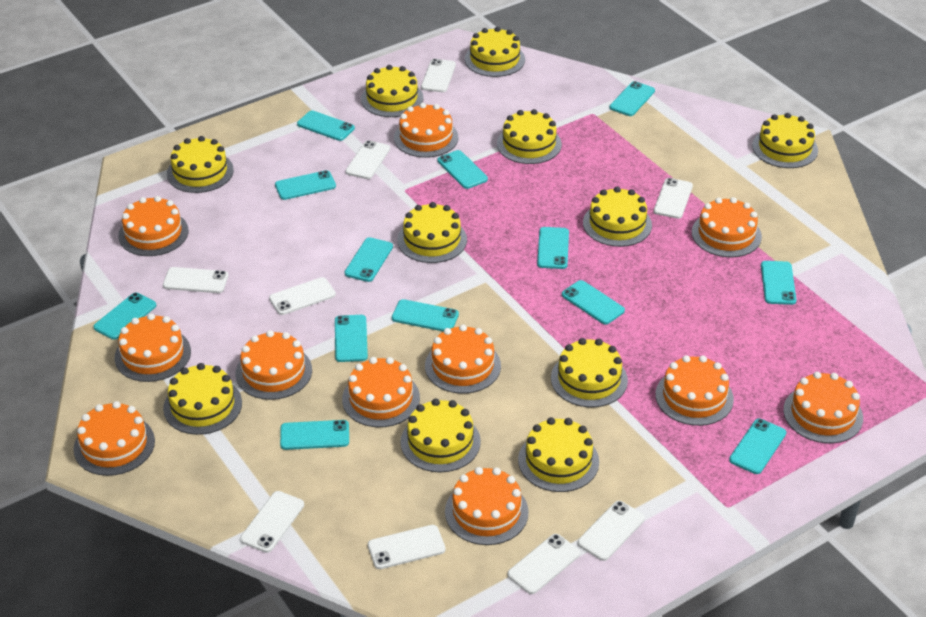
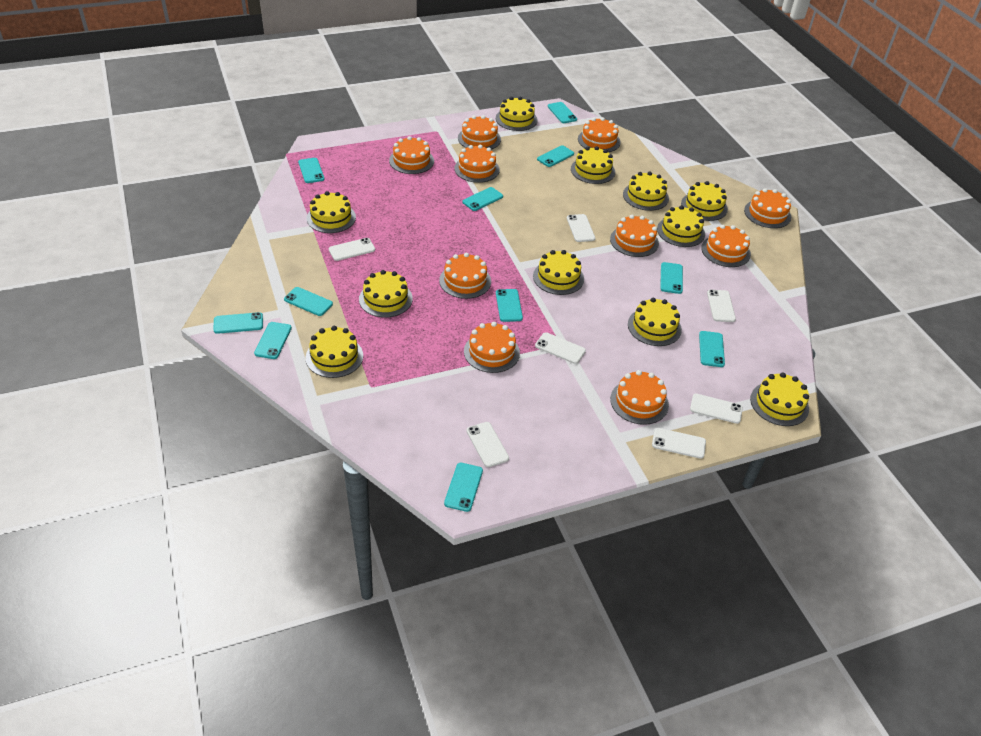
orange cake: 11 -> 10
turquoise phone: 13 -> 11
white phone: 9 -> 7

